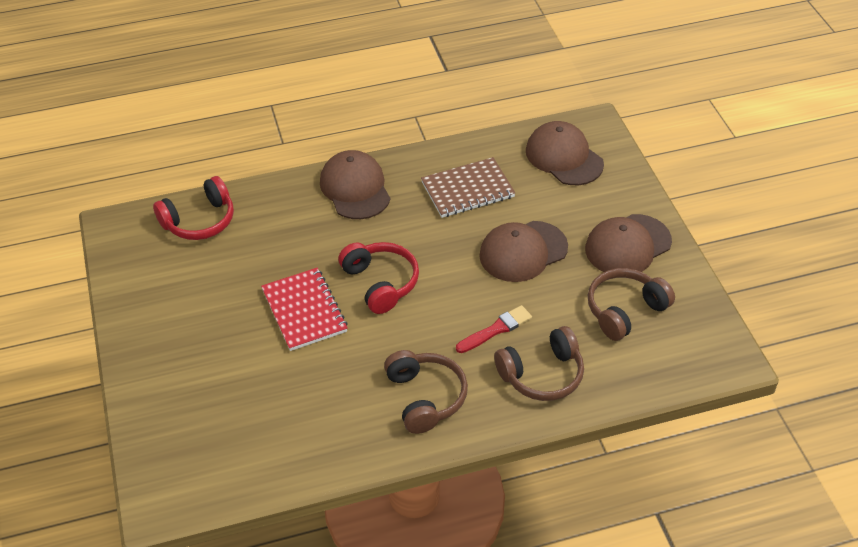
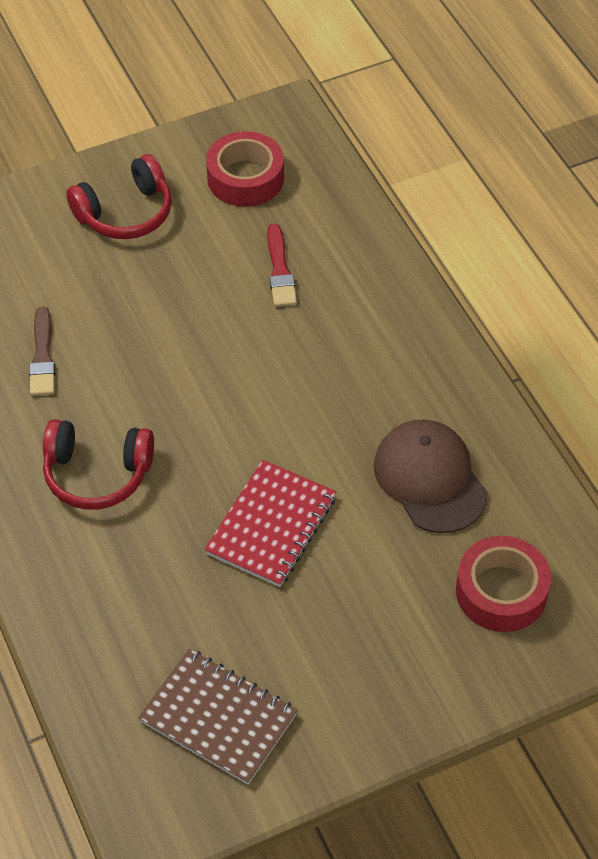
brown brush: 0 -> 1
brown cap: 4 -> 1
brown headphones: 3 -> 0
red tape: 0 -> 2

